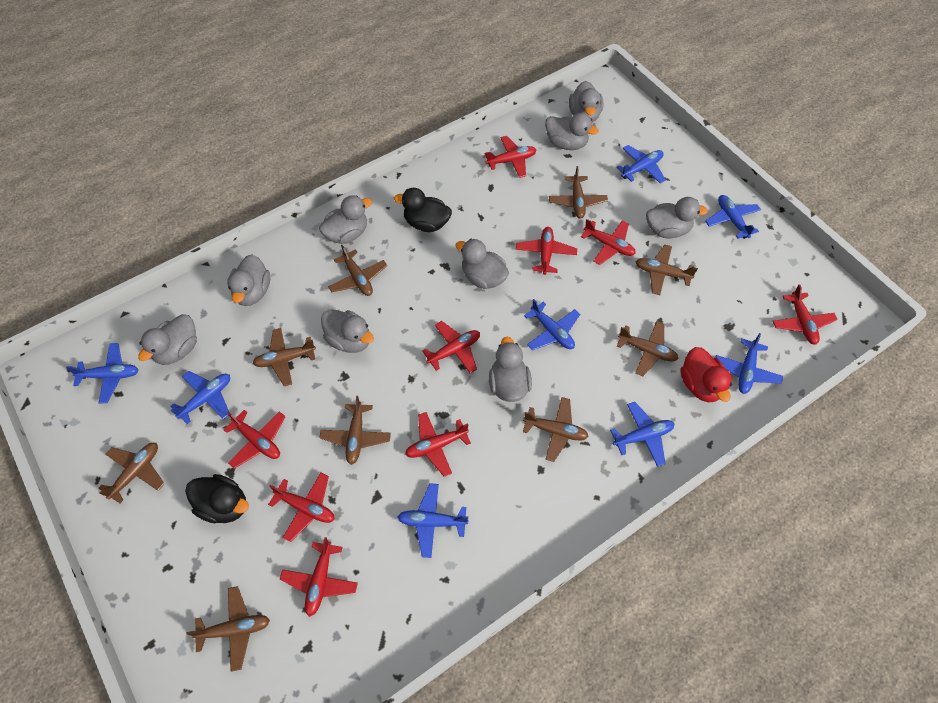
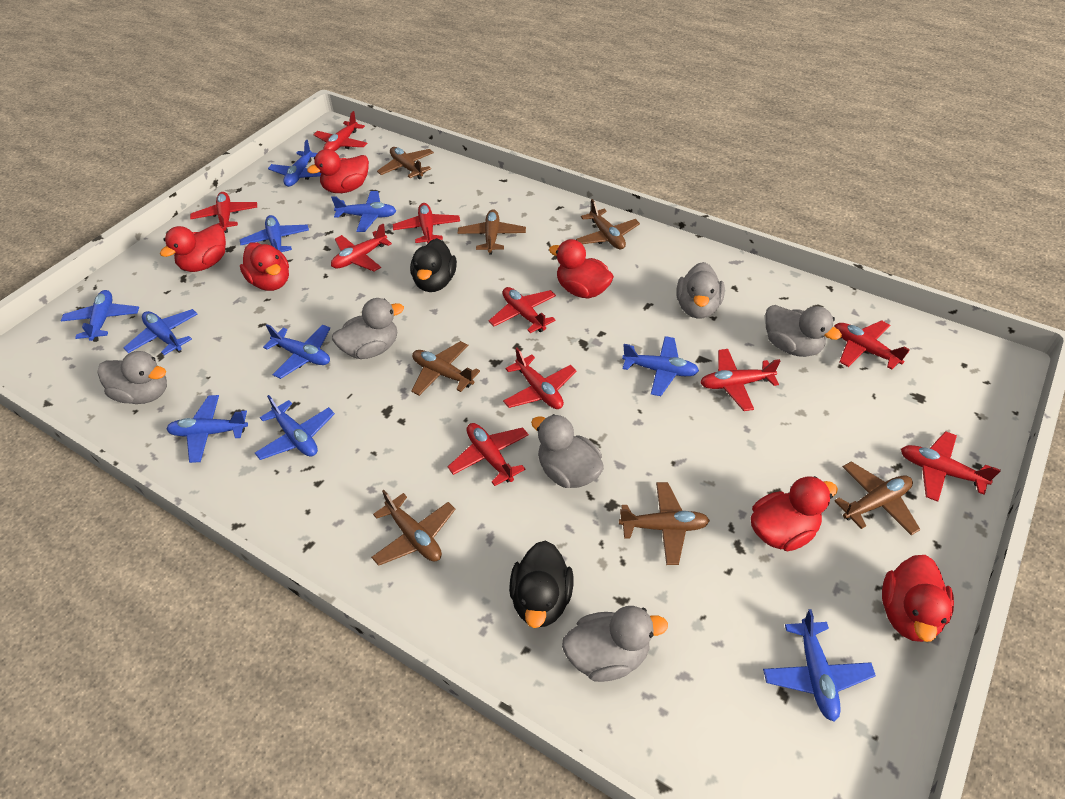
blue plane: 8 -> 10
brown plane: 9 -> 7
grey duck: 9 -> 6
red duck: 1 -> 6
red plane: 9 -> 10

